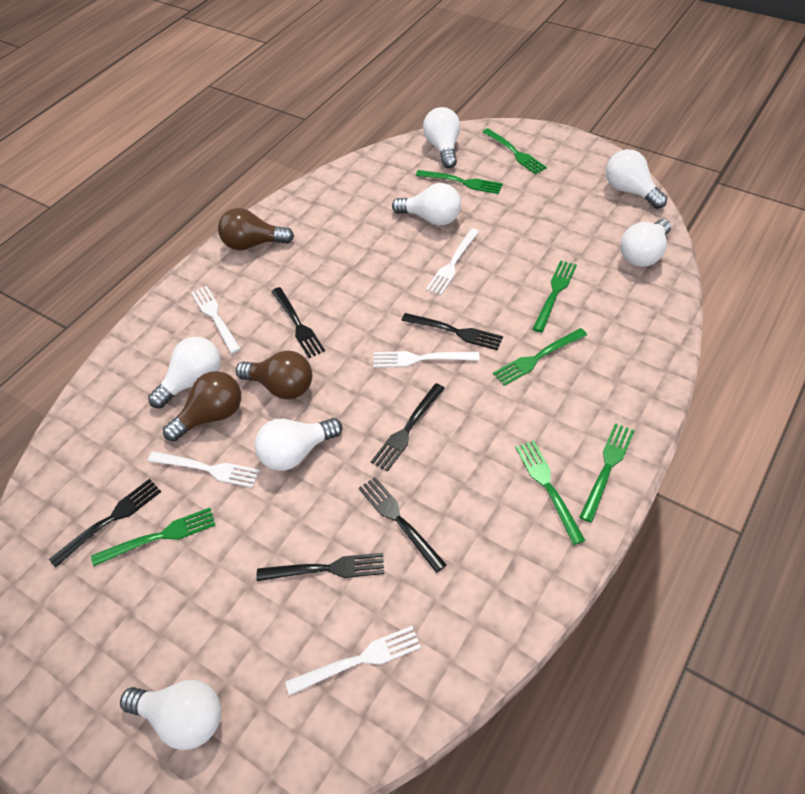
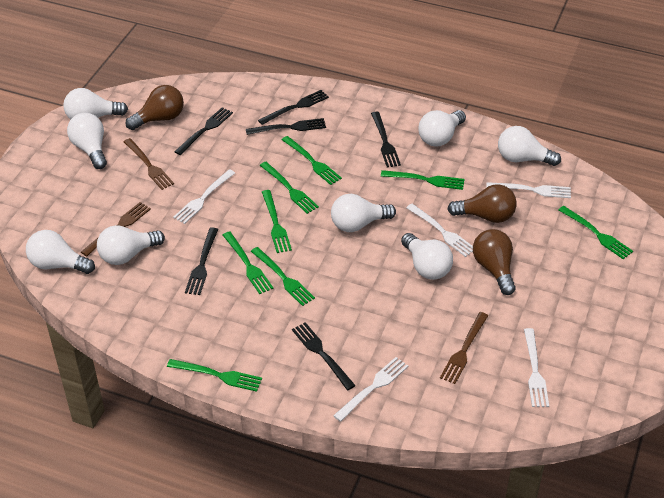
brown fork: 0 -> 3
green fork: 7 -> 8
white light bulb: 7 -> 8

